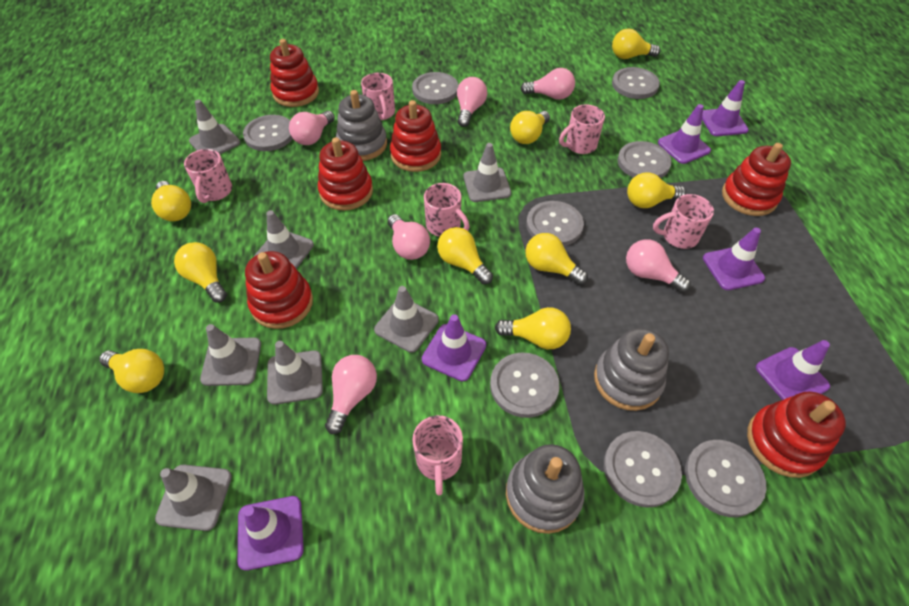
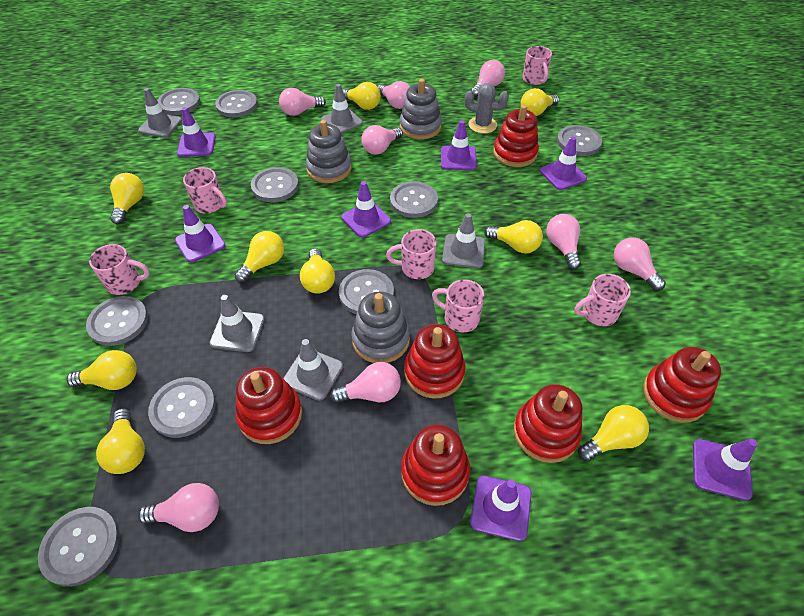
grey button: 8 -> 9
grey cactus: 0 -> 1
grey traffic cone: 7 -> 5
pink light bulb: 6 -> 8
purple traffic cone: 6 -> 7

